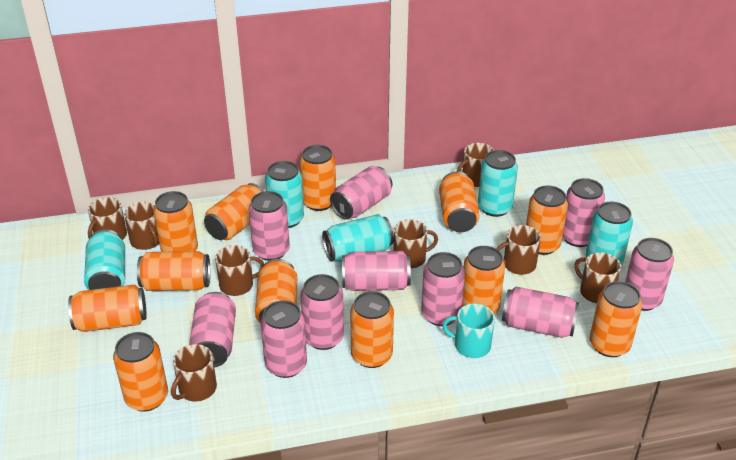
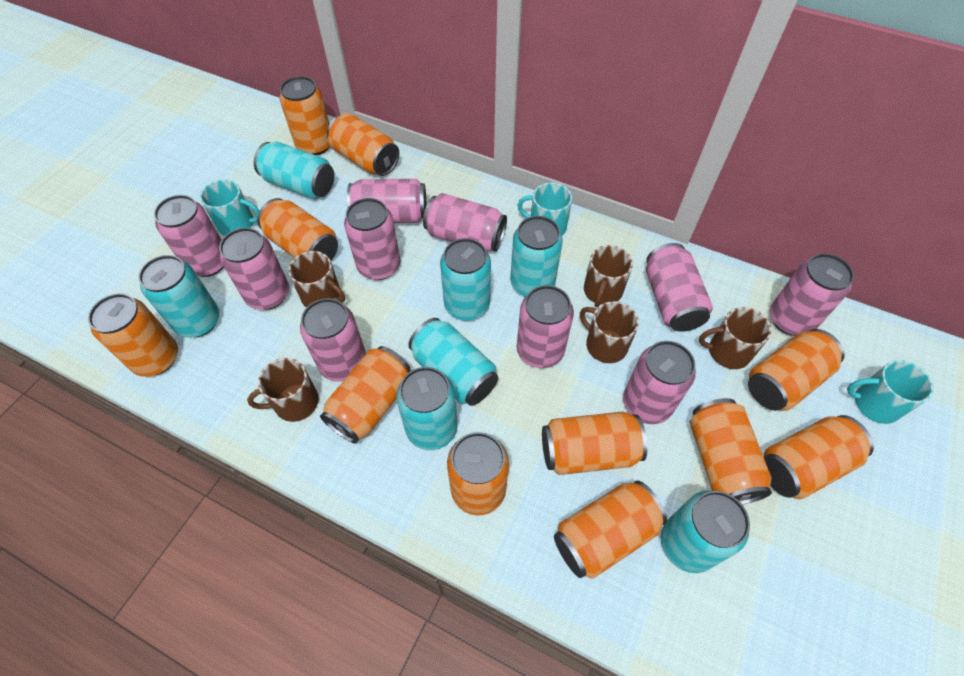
brown mug: 8 -> 5
orange can: 12 -> 11
turquoise can: 5 -> 7
turquoise mug: 1 -> 3

